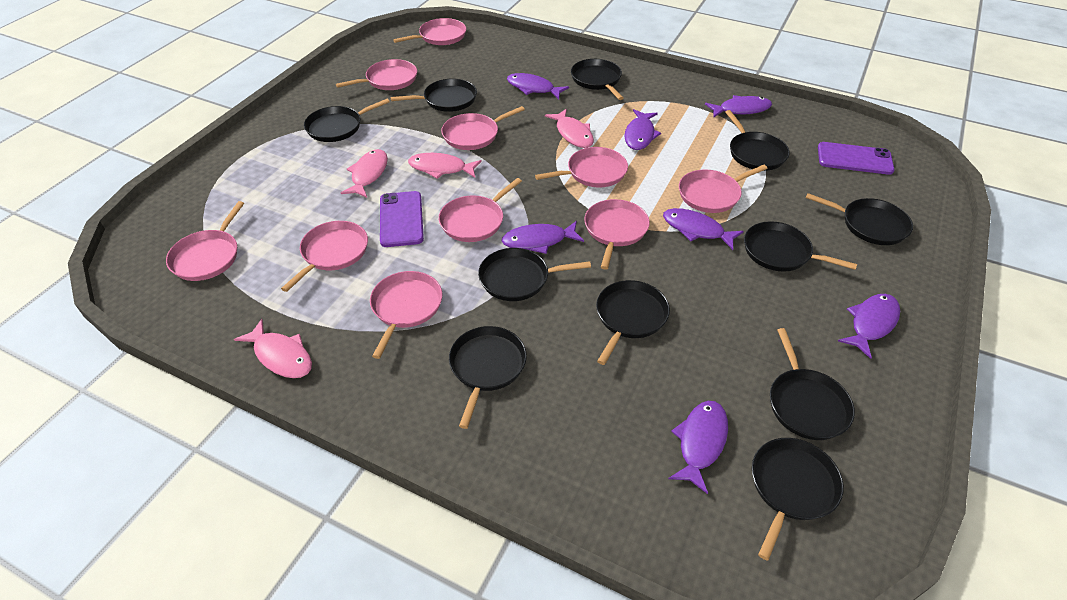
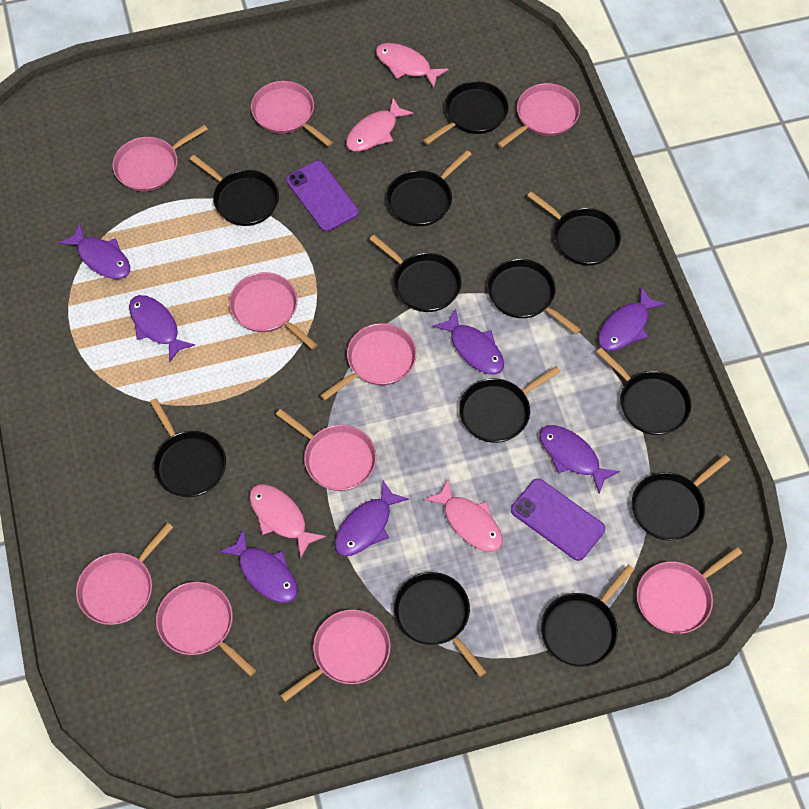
black pan: 11 -> 12

